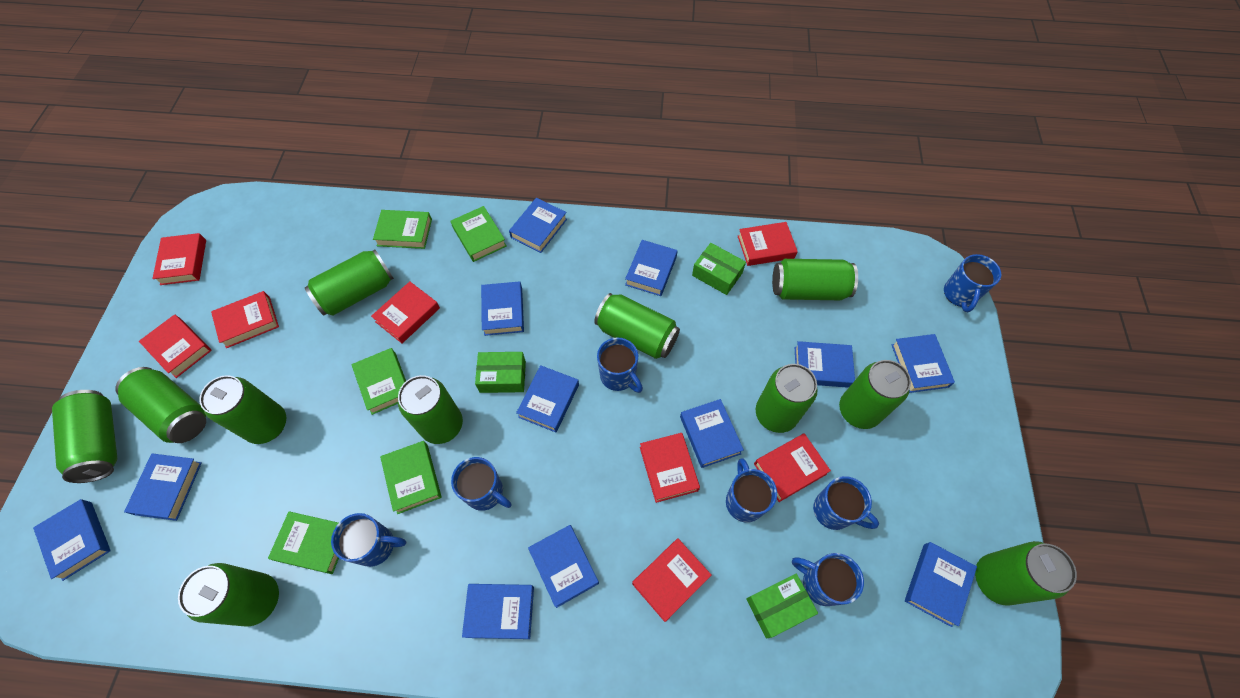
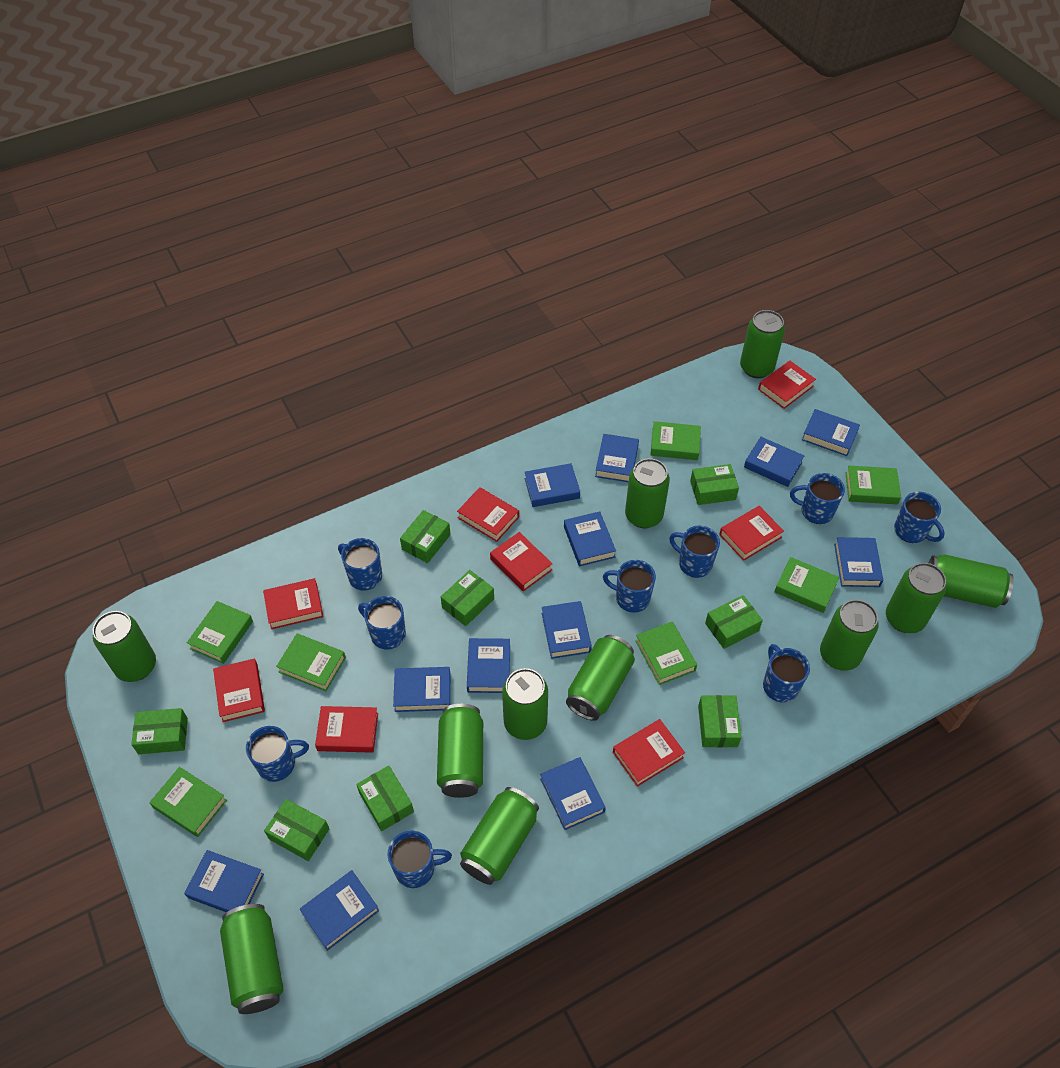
blue mug: 7 -> 9
green book: 5 -> 7
green box: 3 -> 8

